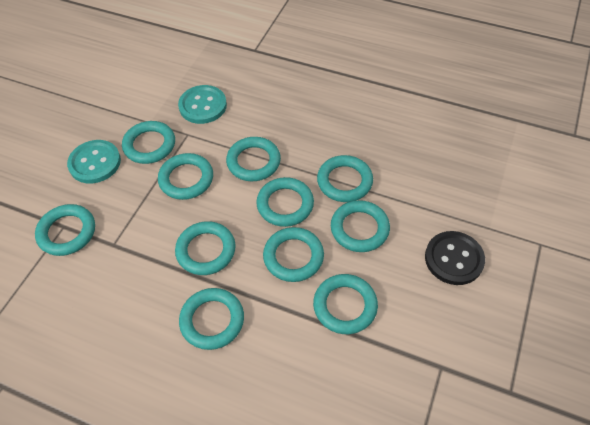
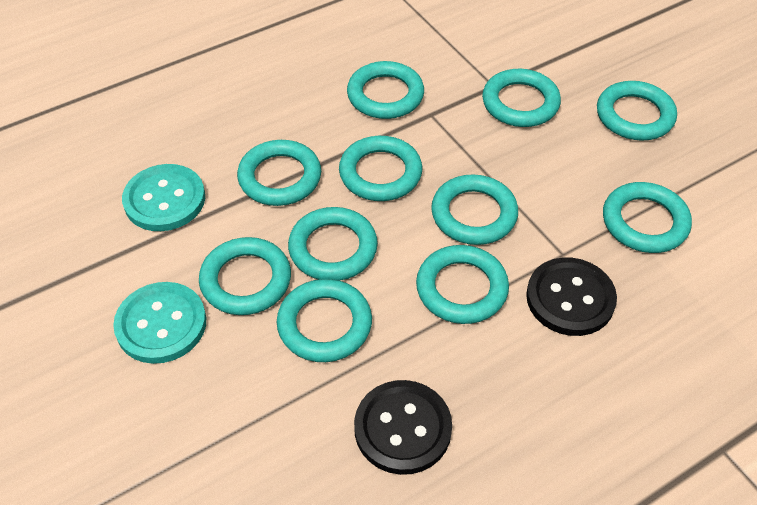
black button: 1 -> 2

